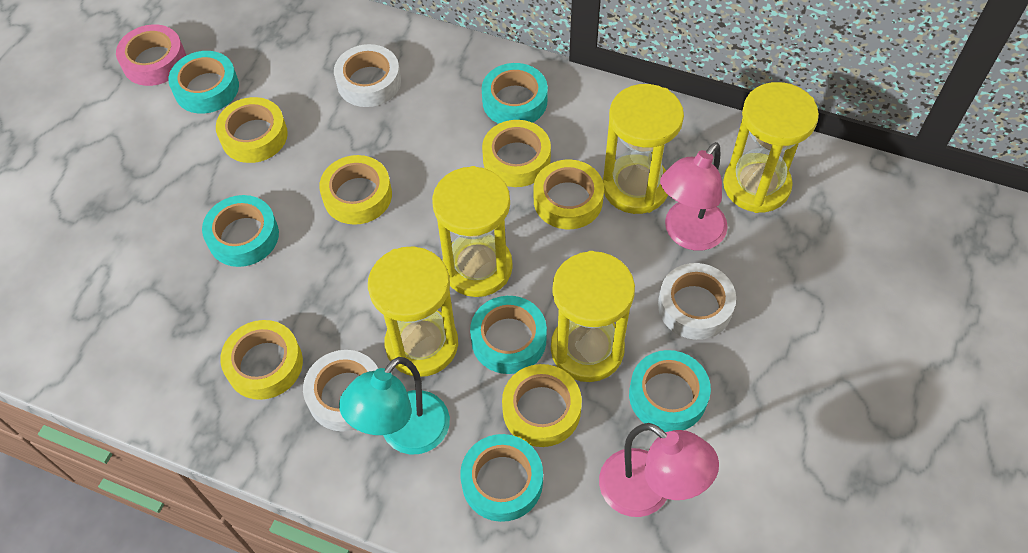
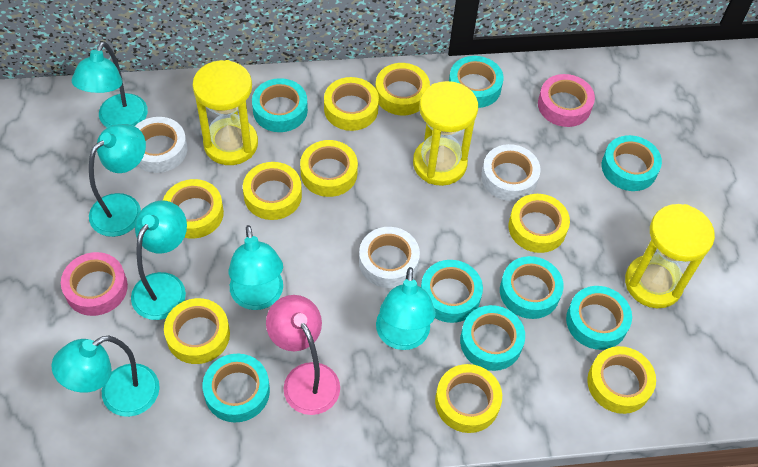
pink lamp: 2 -> 1
pink tape: 1 -> 2
turquoise lamp: 1 -> 6
turquoise tape: 6 -> 8
yellow hourglass: 5 -> 3
yellow tape: 6 -> 9

